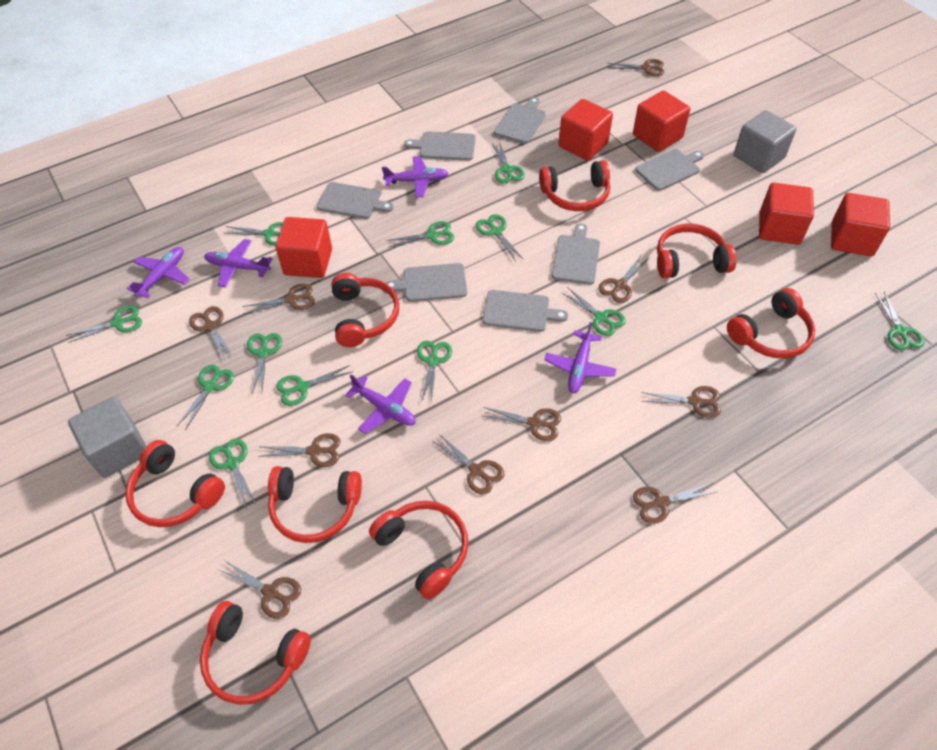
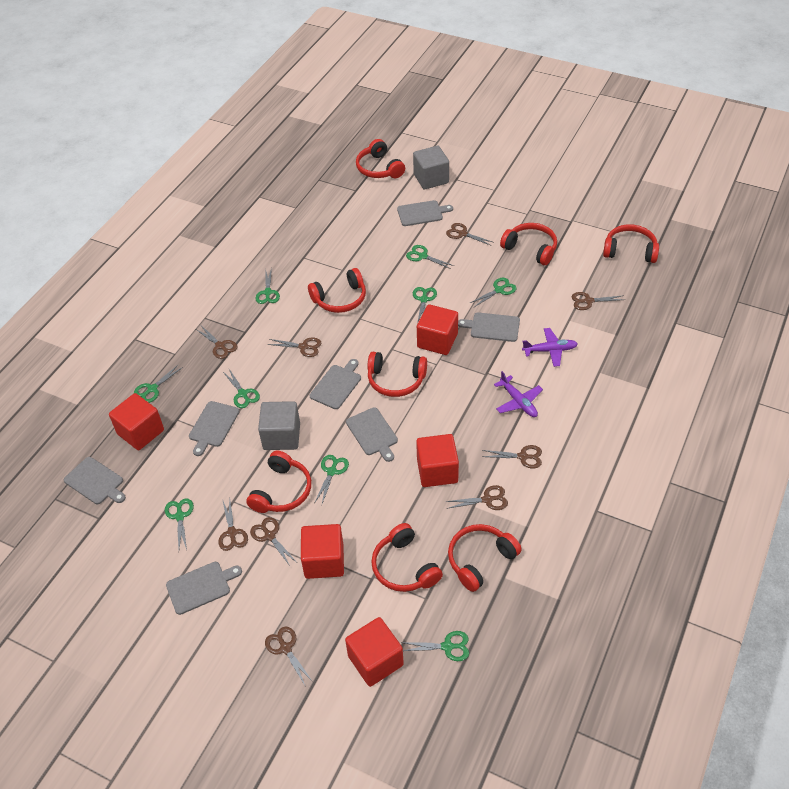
brown scissors: 10 -> 9
green scissors: 12 -> 9
purple plane: 5 -> 2

